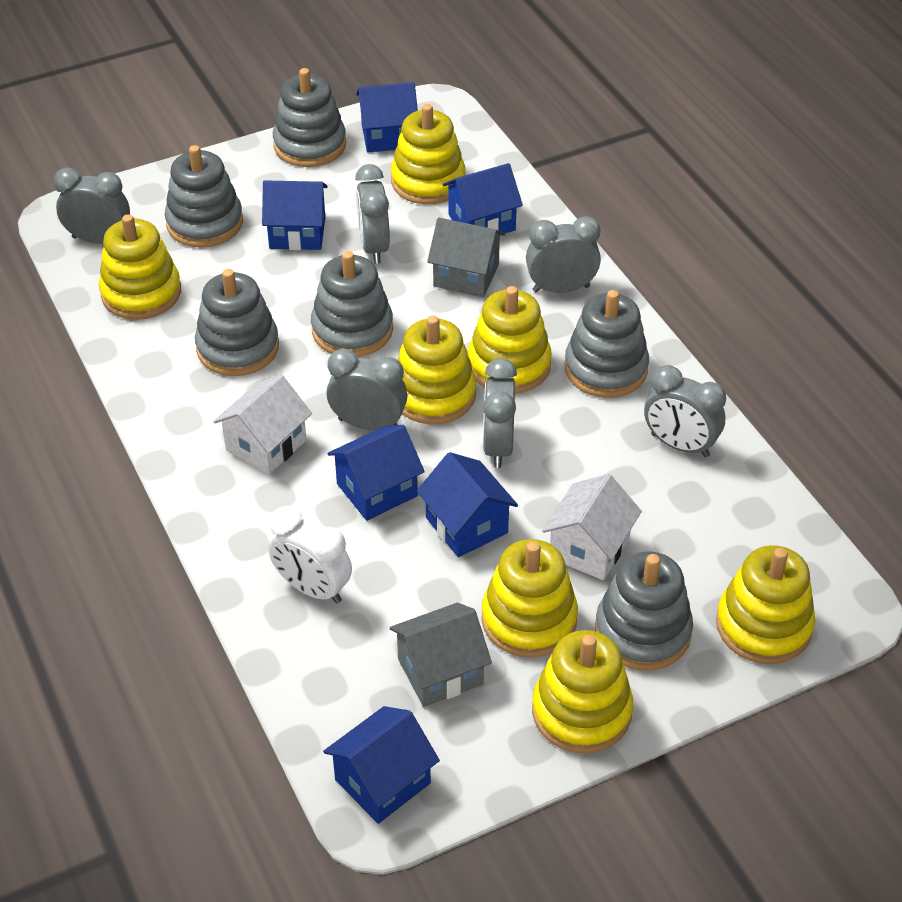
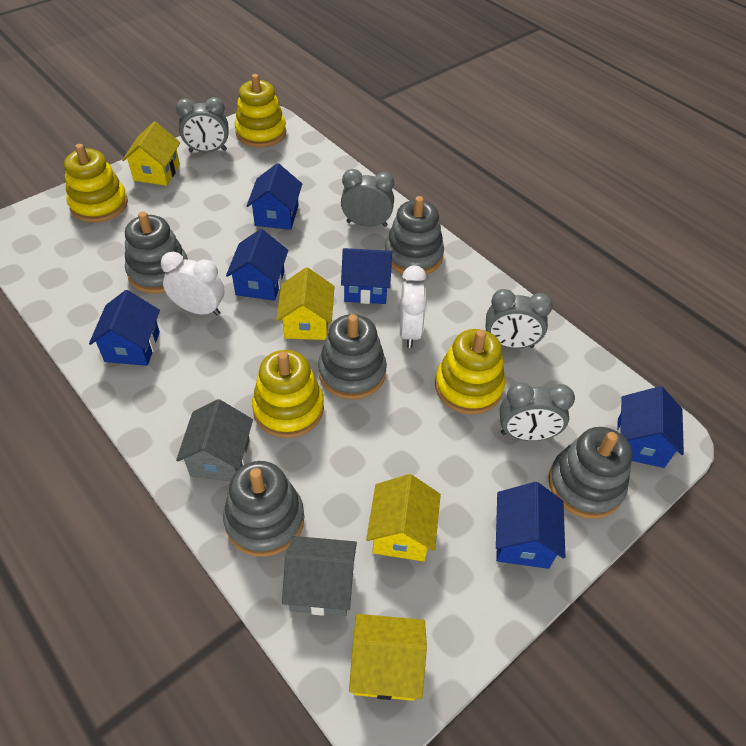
grey clock: 6 -> 4
grey stacking toy: 6 -> 5
white clock: 1 -> 2
white house: 2 -> 0
yellow house: 0 -> 4
yellow stacking toy: 7 -> 4

